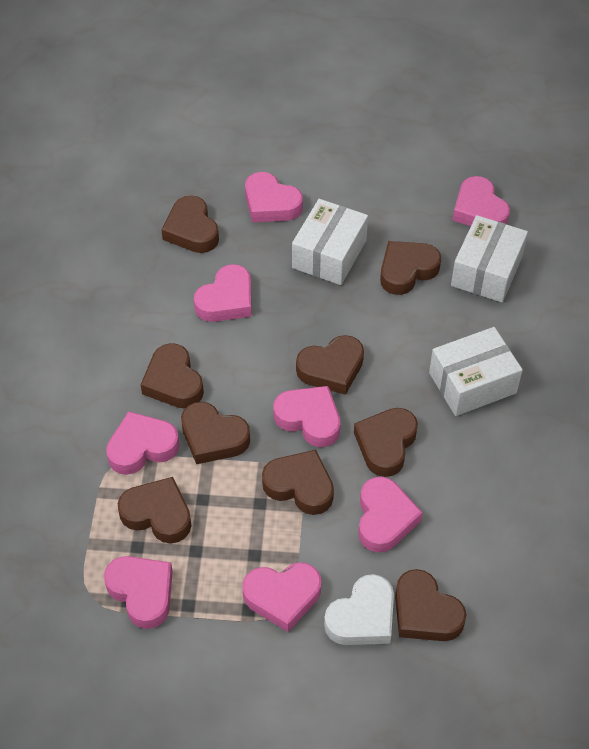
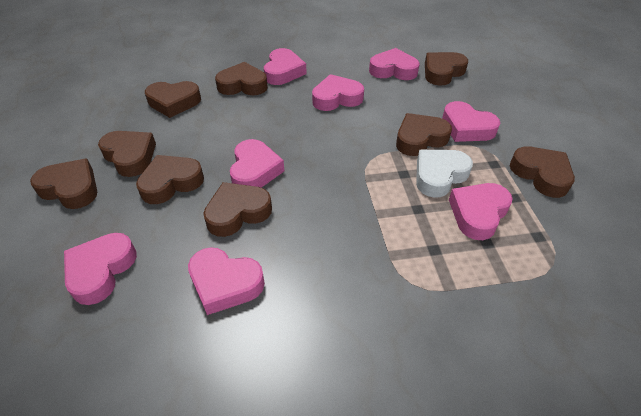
white box: 3 -> 0

